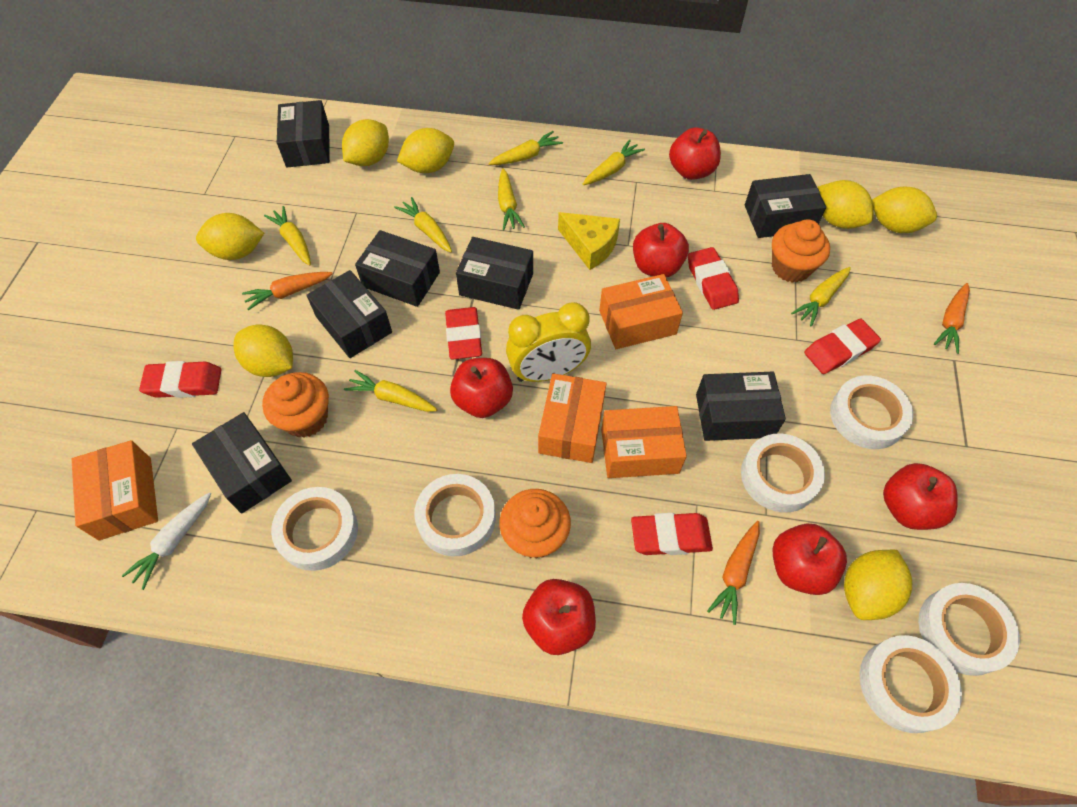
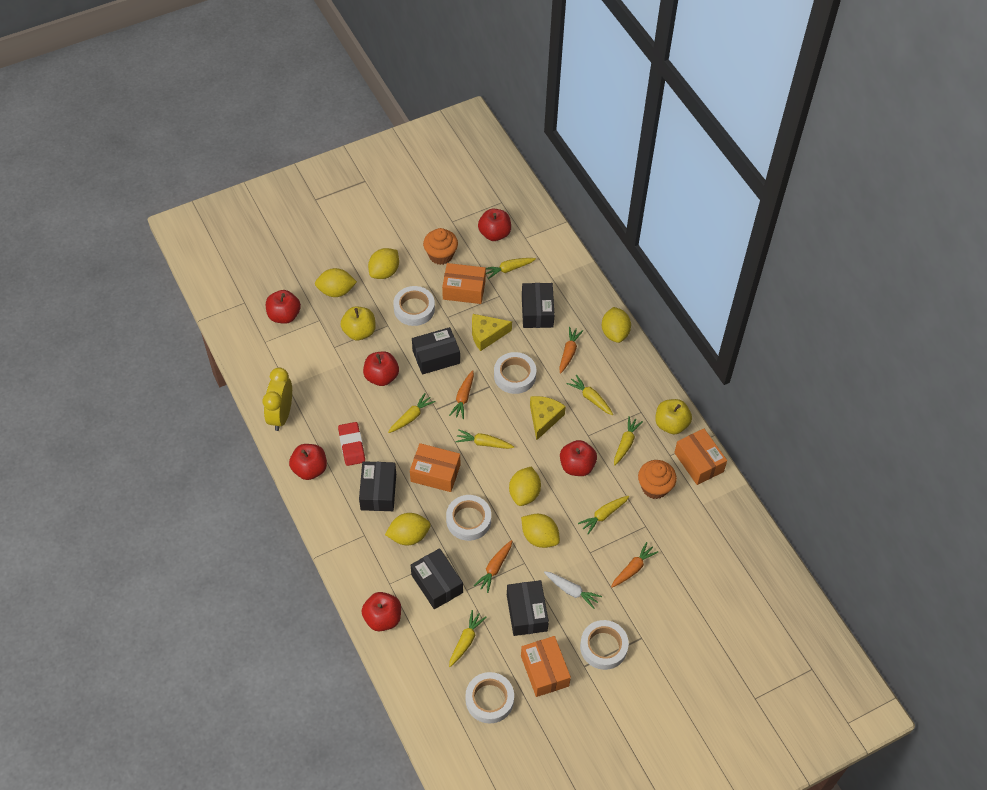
black box: 7 -> 5
orange carrot: 3 -> 4
orange cupcake: 3 -> 2
red eraser: 5 -> 1
white tape: 6 -> 5
yellow apple: 0 -> 2
yellow cheese: 1 -> 2
yellow lemon: 7 -> 6

